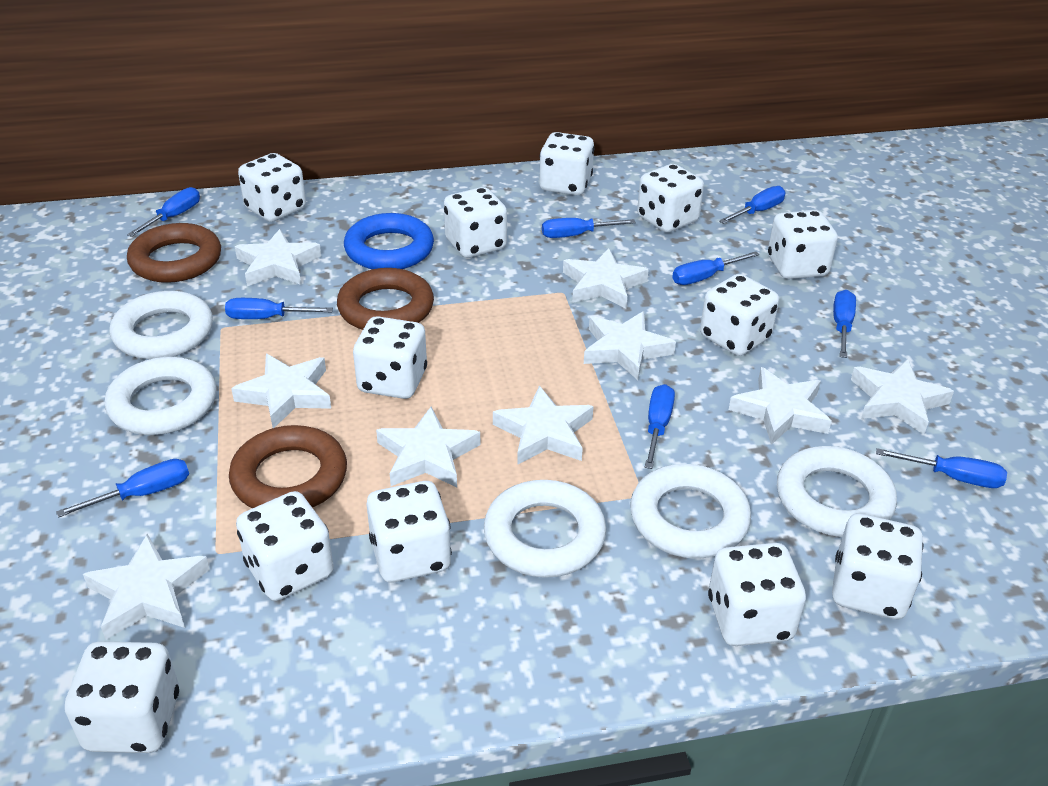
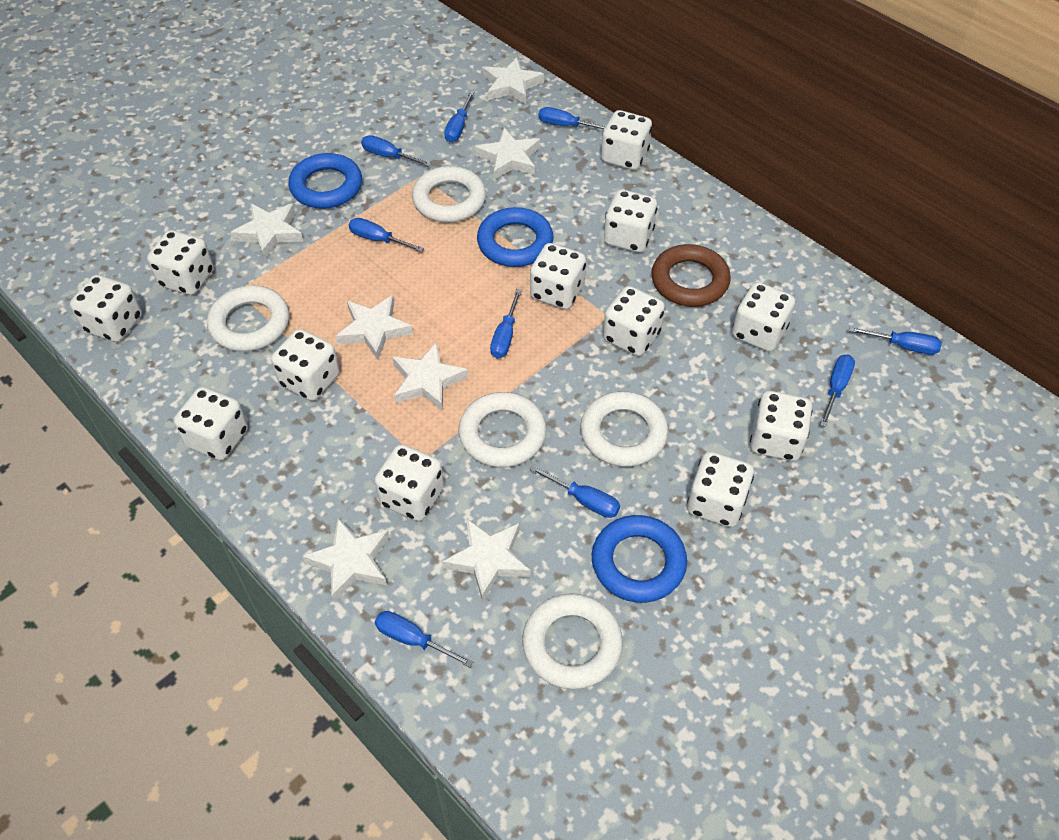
blue ring: 1 -> 3
brown ring: 3 -> 1
white star: 9 -> 7

